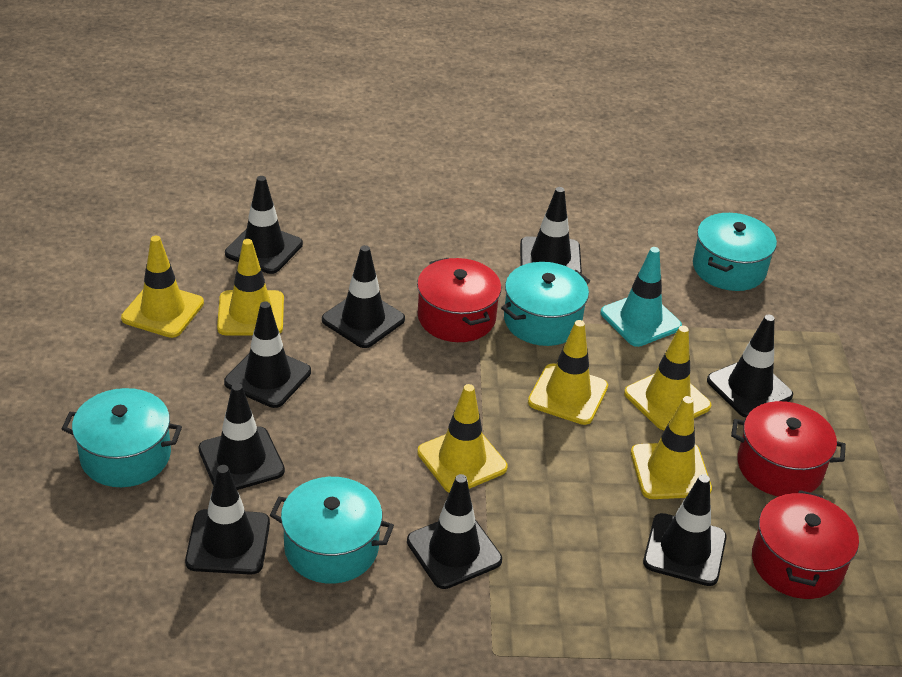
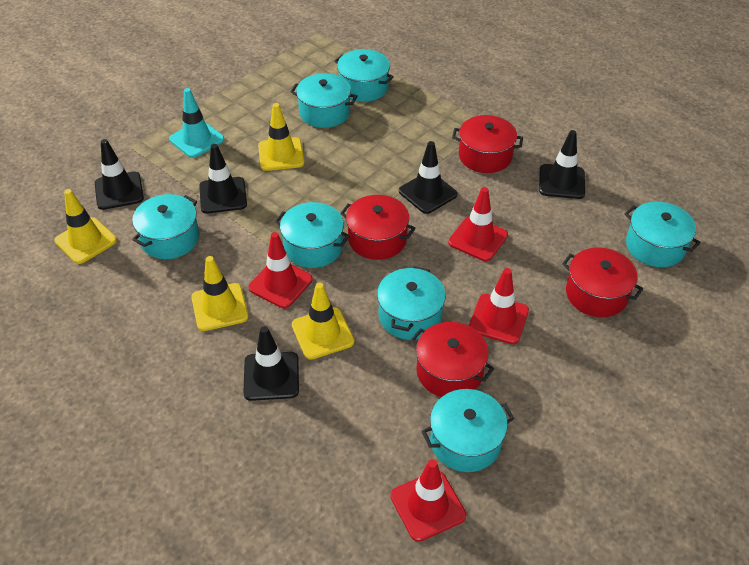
black traffic cone: 9 -> 5
red pot: 3 -> 4
red traffic cone: 0 -> 4
turquoise pot: 4 -> 7
yellow traffic cone: 6 -> 4

